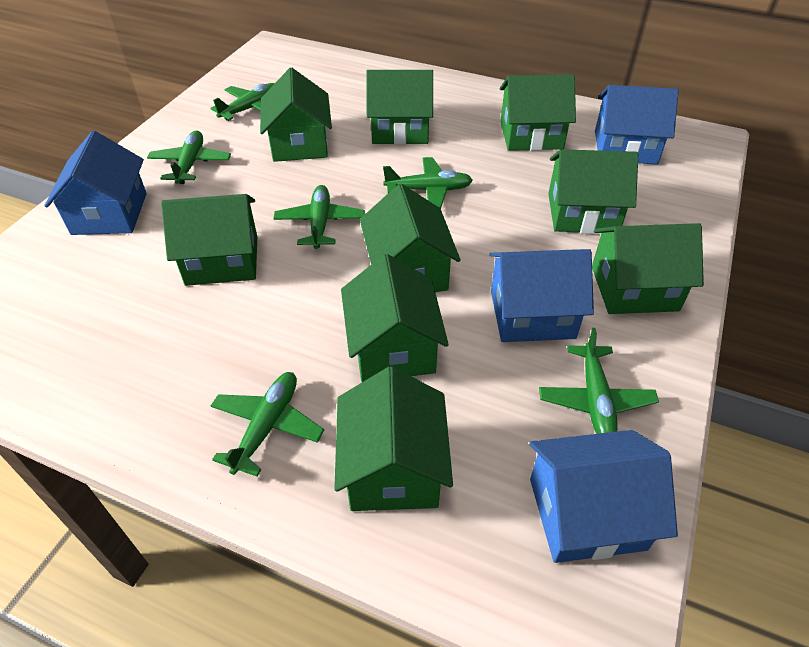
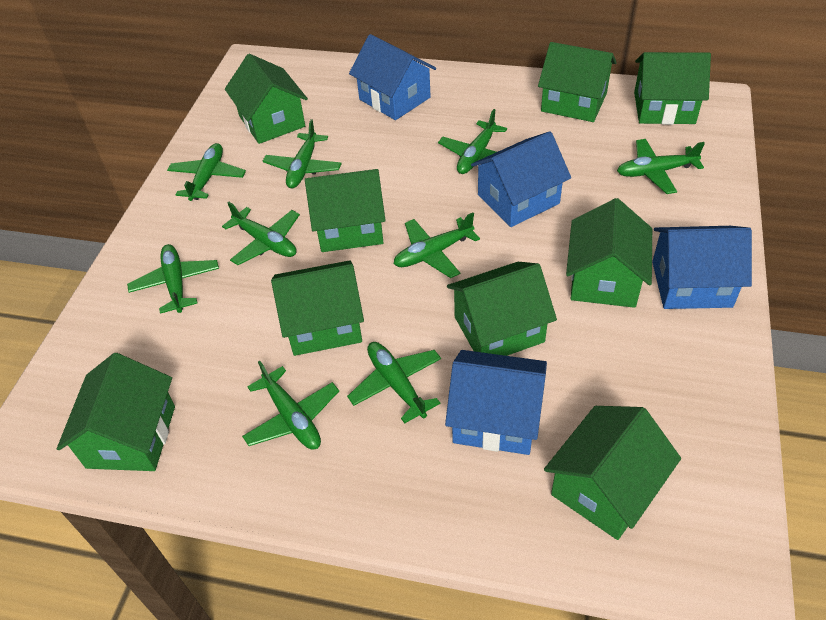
green plane: 6 -> 9

